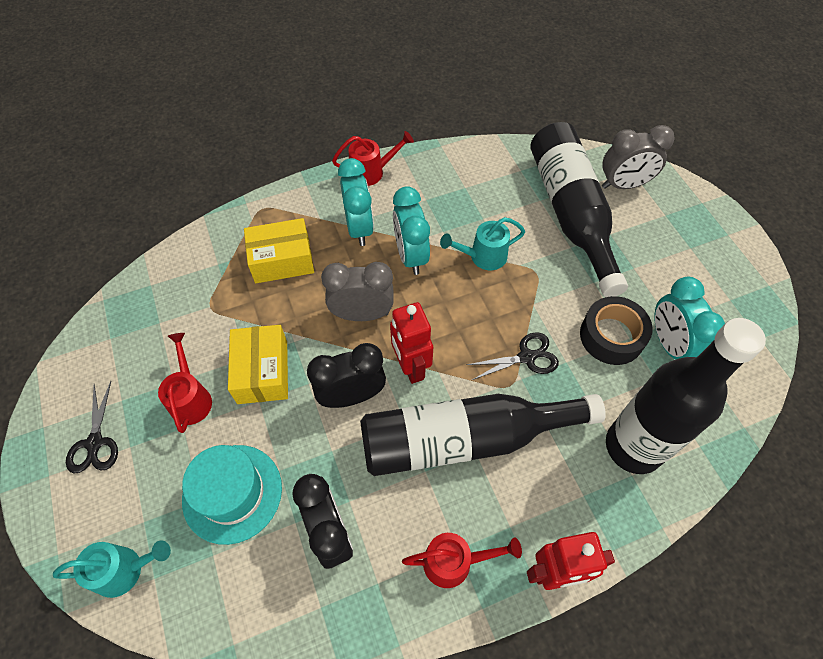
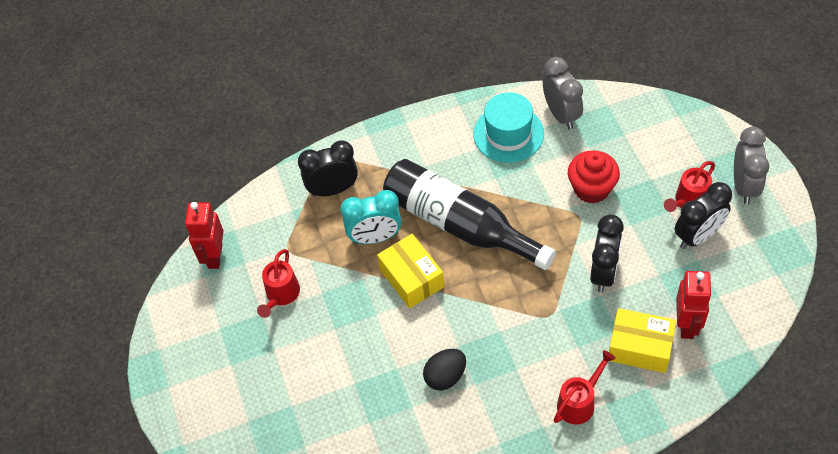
black bottle: 3 -> 1
black clock: 2 -> 3
black egg: 0 -> 1
black scissors: 2 -> 0
black tape: 1 -> 0
red cupcake: 0 -> 1
turquoise clock: 3 -> 1
turquoise watering can: 2 -> 0

